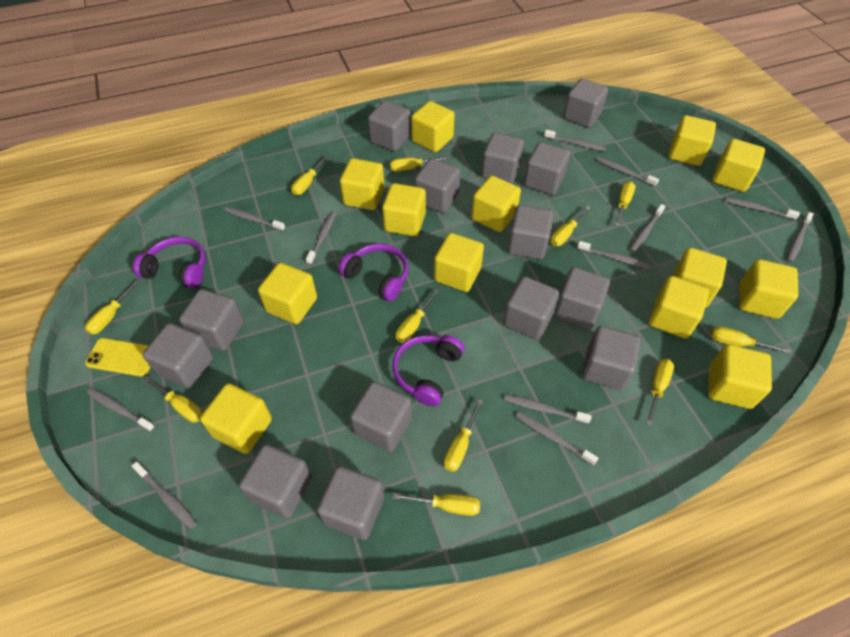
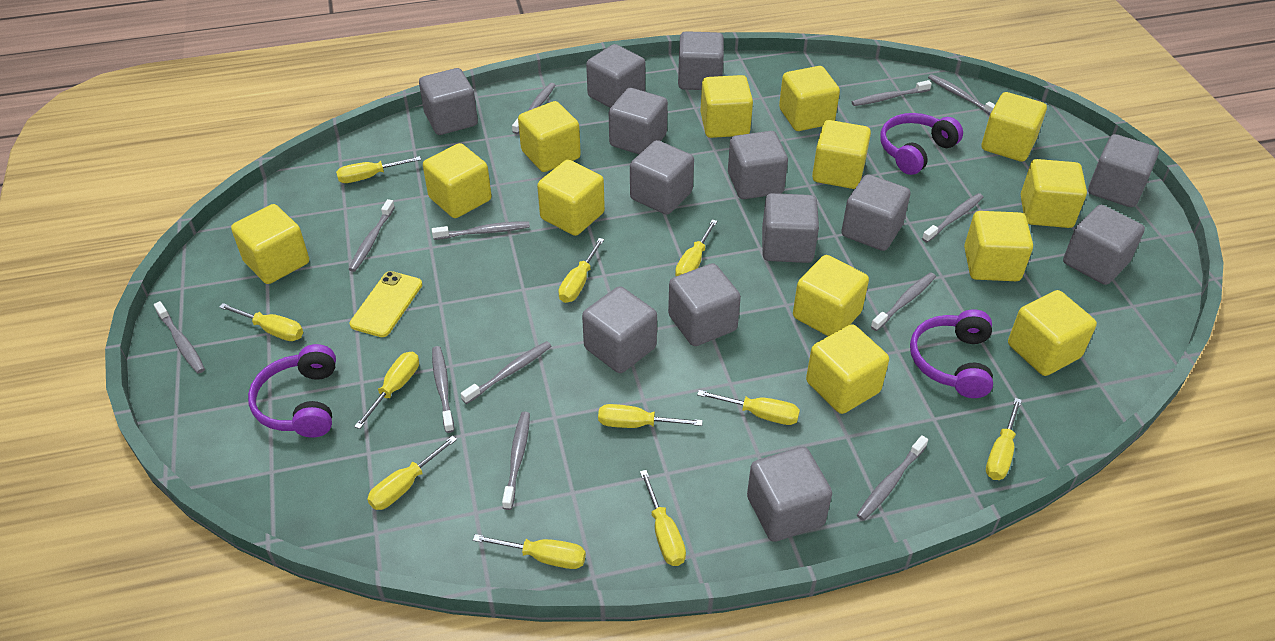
grey cube: 14 -> 13

